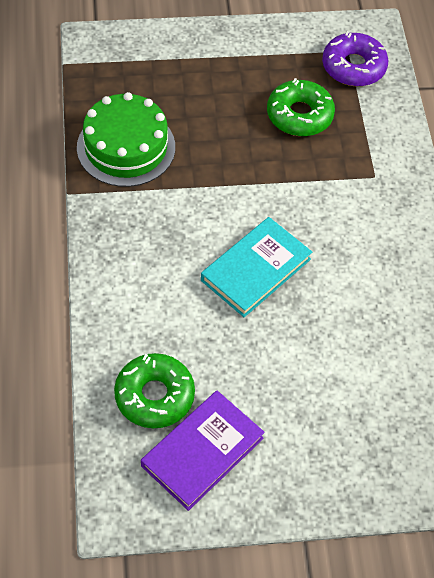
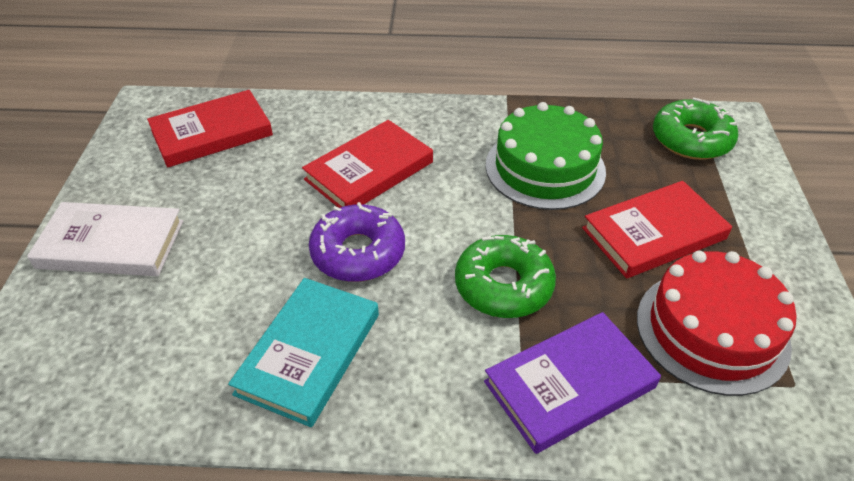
red book: 0 -> 3
red cake: 0 -> 1
white book: 0 -> 1

